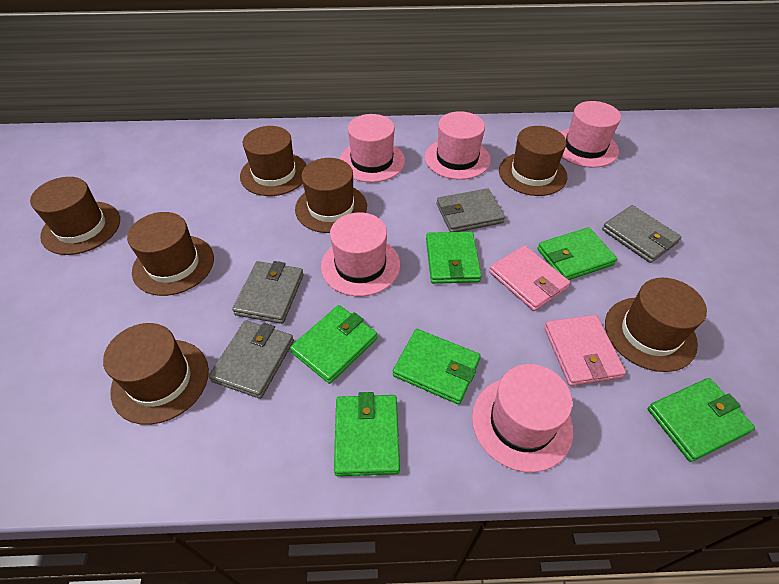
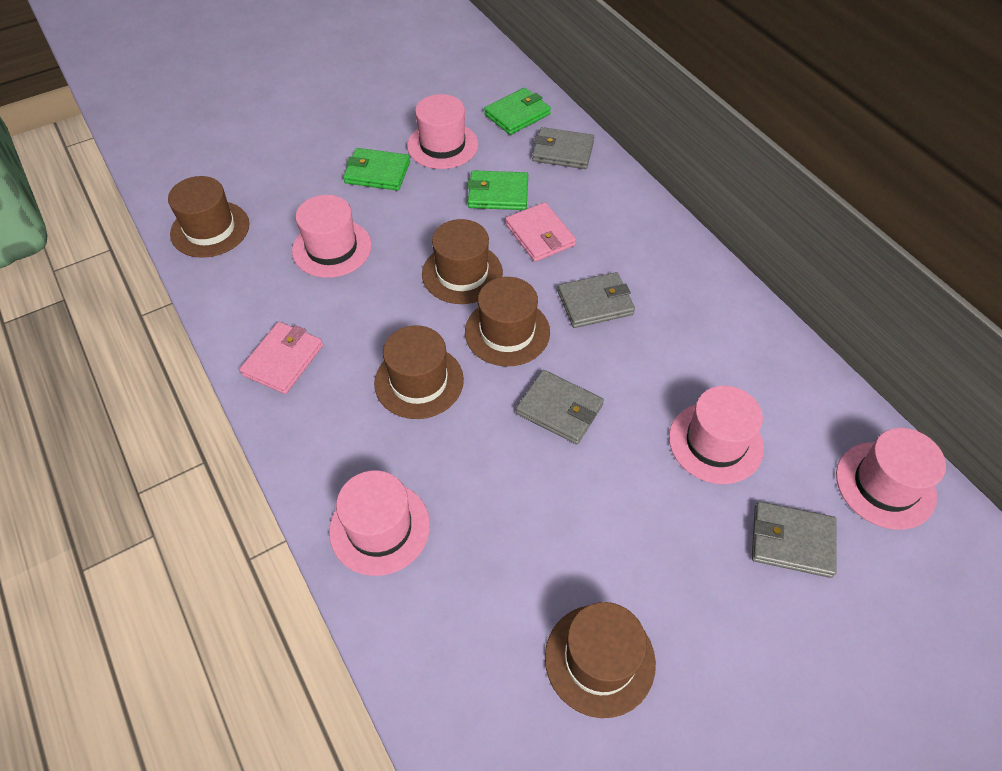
brown hat: 7 -> 5
green wallet: 6 -> 3

